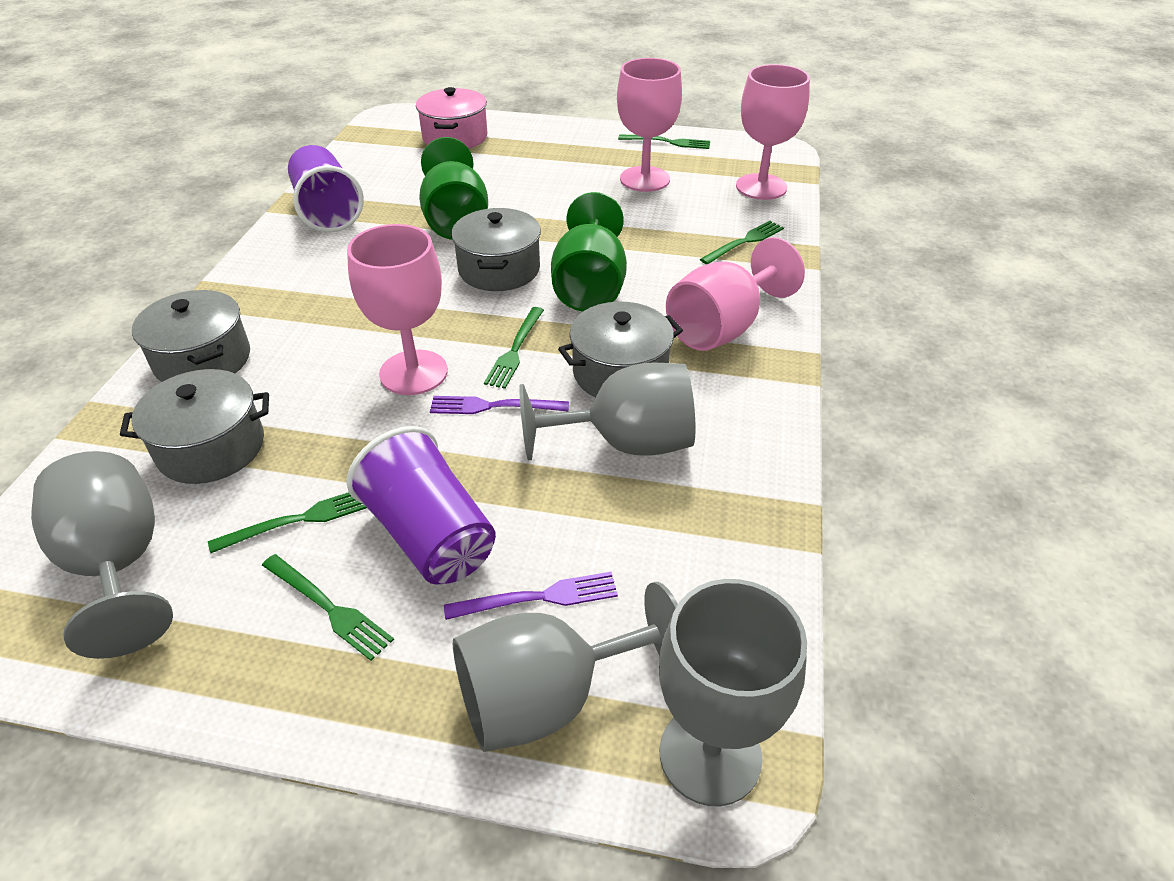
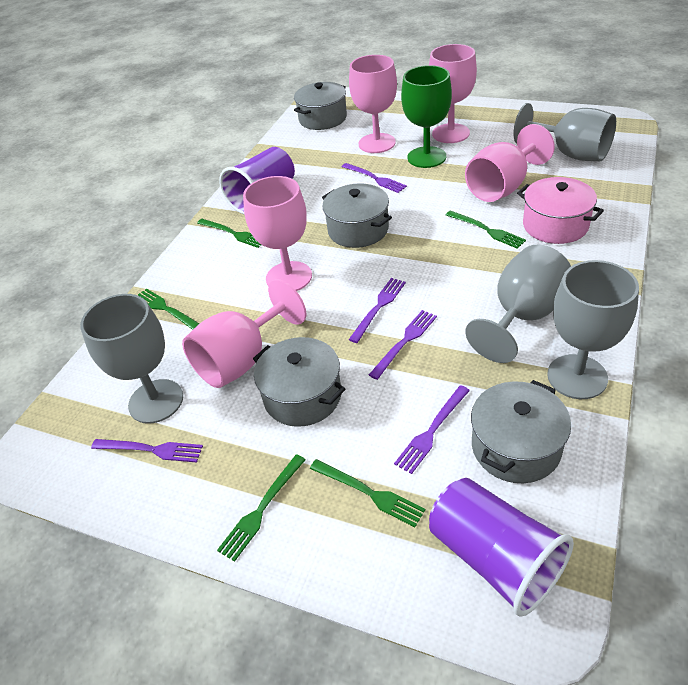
green goblet: 2 -> 1
pink goblet: 4 -> 5
purple fork: 2 -> 5

